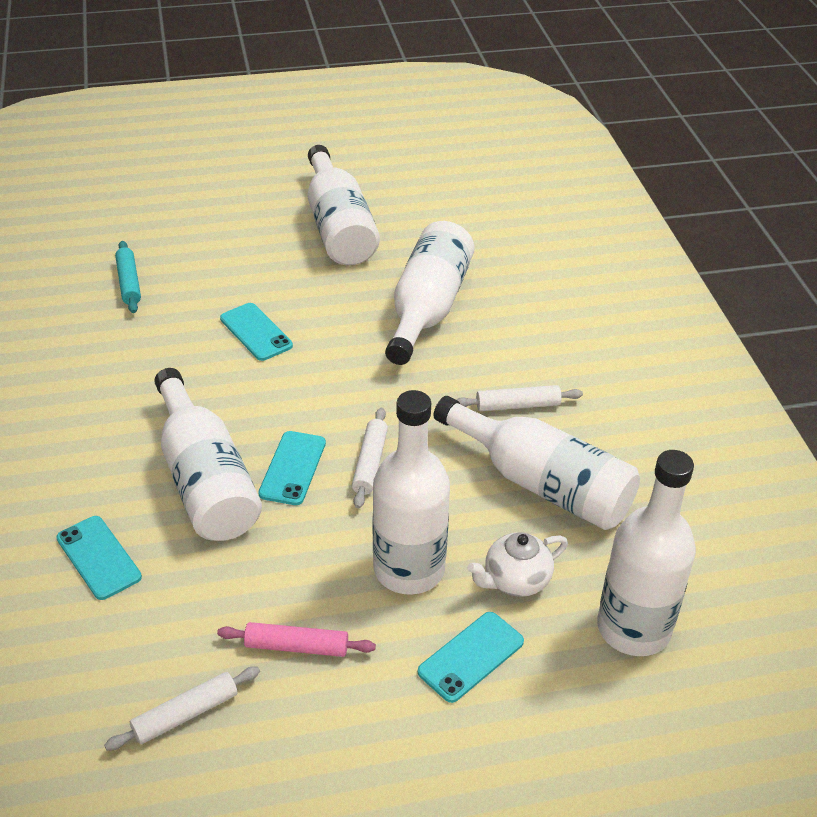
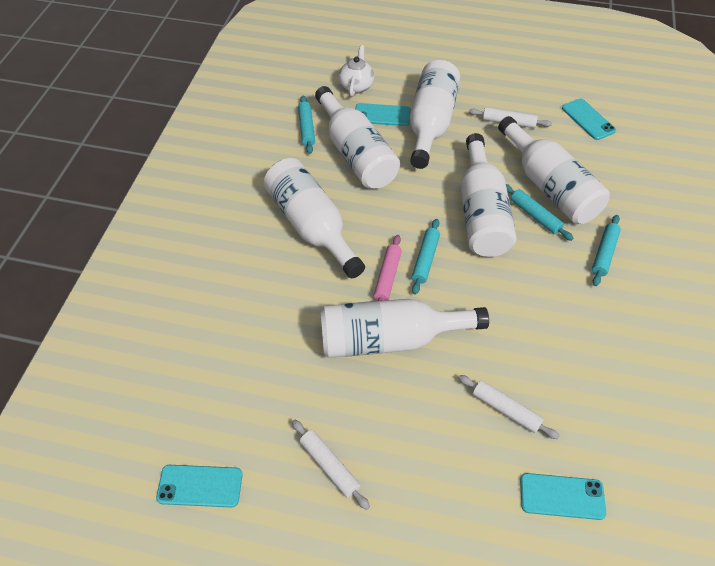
turquoise rolling pin: 1 -> 4

